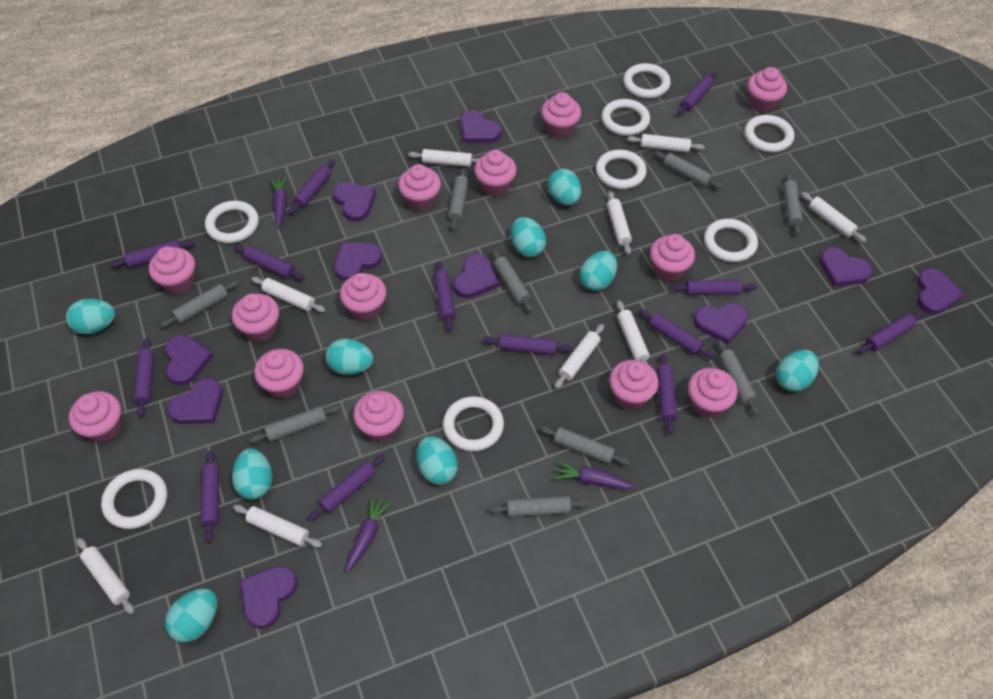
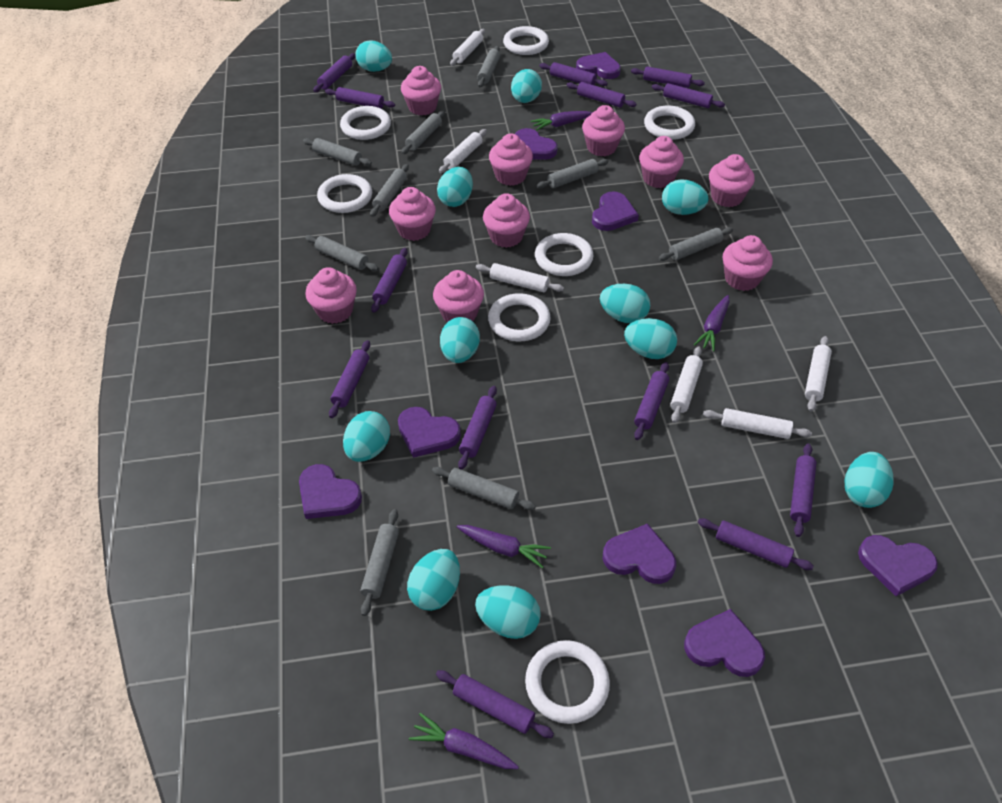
pink cupcake: 13 -> 10
purple carrot: 3 -> 4
purple heart: 10 -> 8
turquoise egg: 9 -> 11
white ring: 8 -> 7
white rolling pin: 9 -> 6

